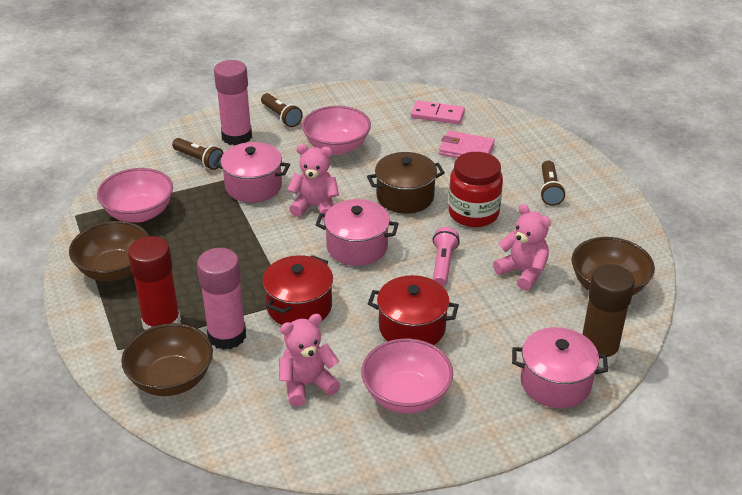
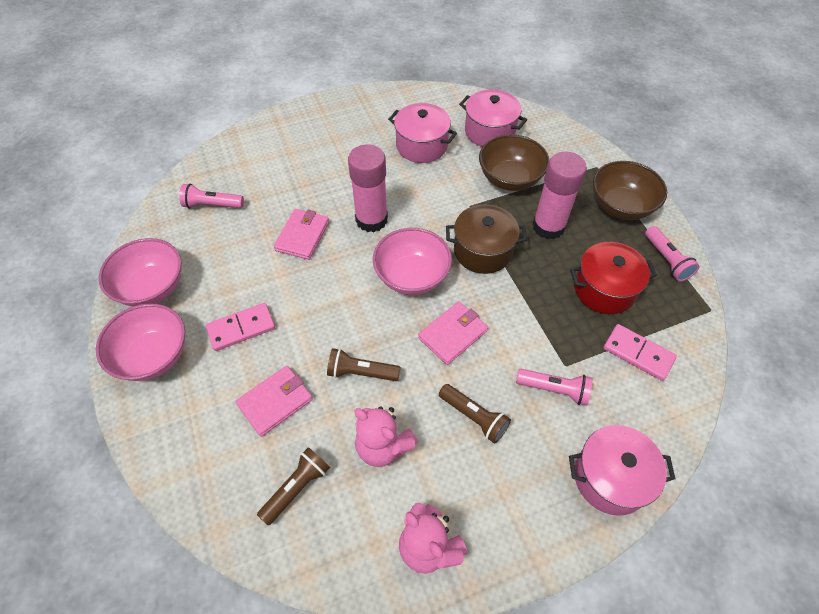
brown bowl: 3 -> 2
brown glue stick: 1 -> 0
pink domino: 1 -> 2
pink flashlight: 1 -> 3
pink teddy bear: 3 -> 2
pink wallet: 1 -> 3
red glue stick: 1 -> 0
red jar: 1 -> 0
red pot: 2 -> 1

